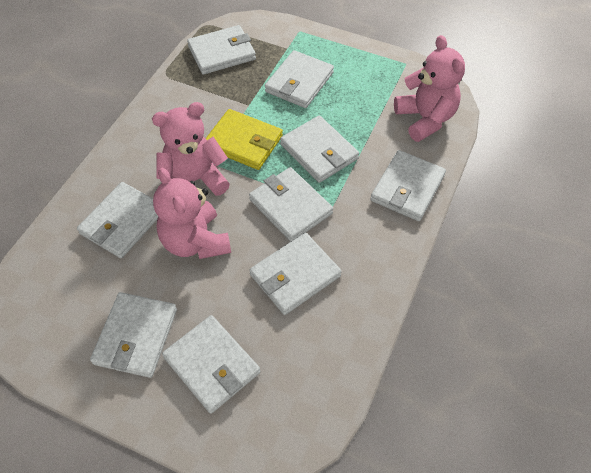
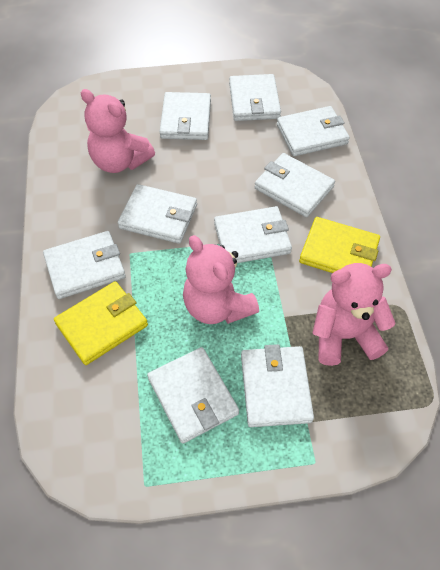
yellow wallet: 1 -> 2

